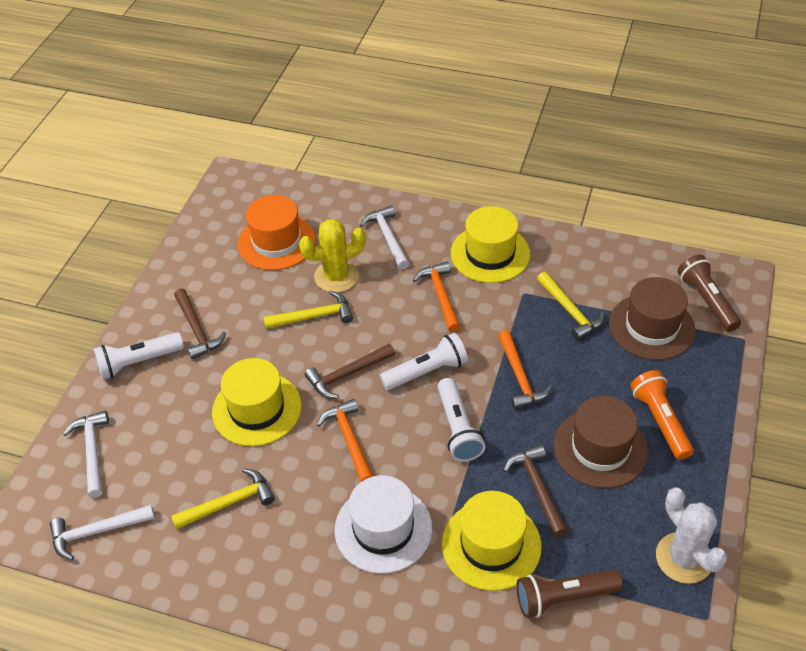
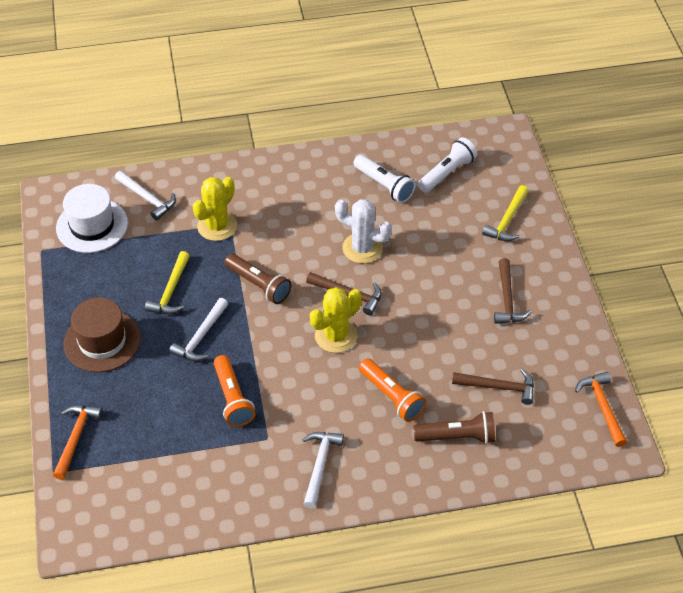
brown hat: 2 -> 1
orange flashlight: 1 -> 2
orange hammer: 3 -> 2
orange hat: 1 -> 0
white flashlight: 3 -> 2
yellow cactus: 1 -> 2
yellow hammer: 3 -> 2
yellow hat: 3 -> 0

